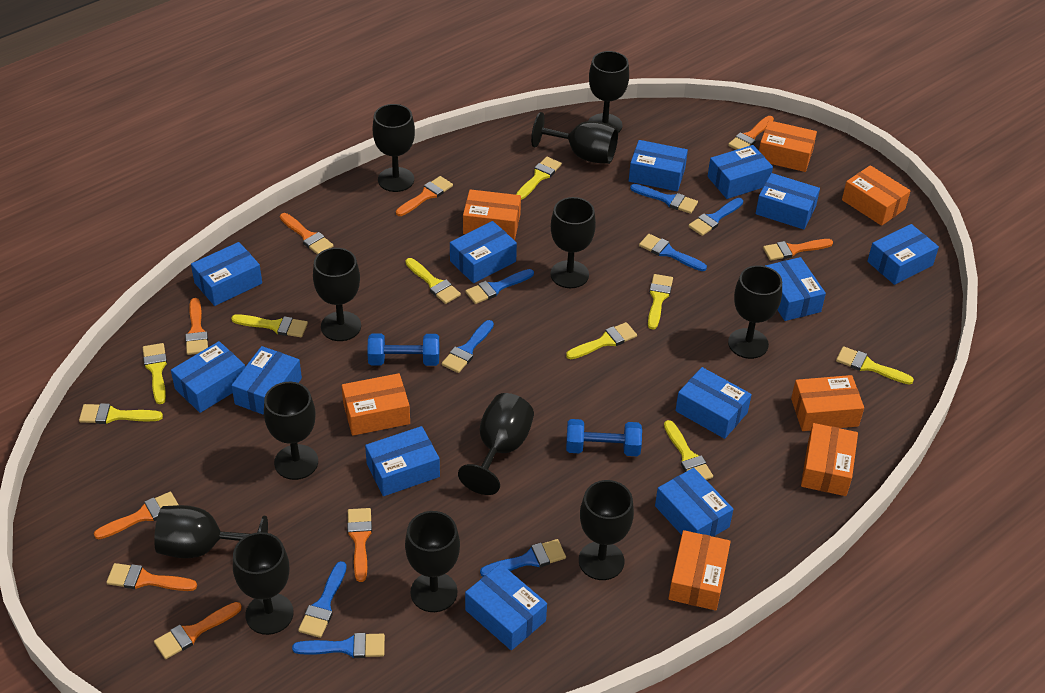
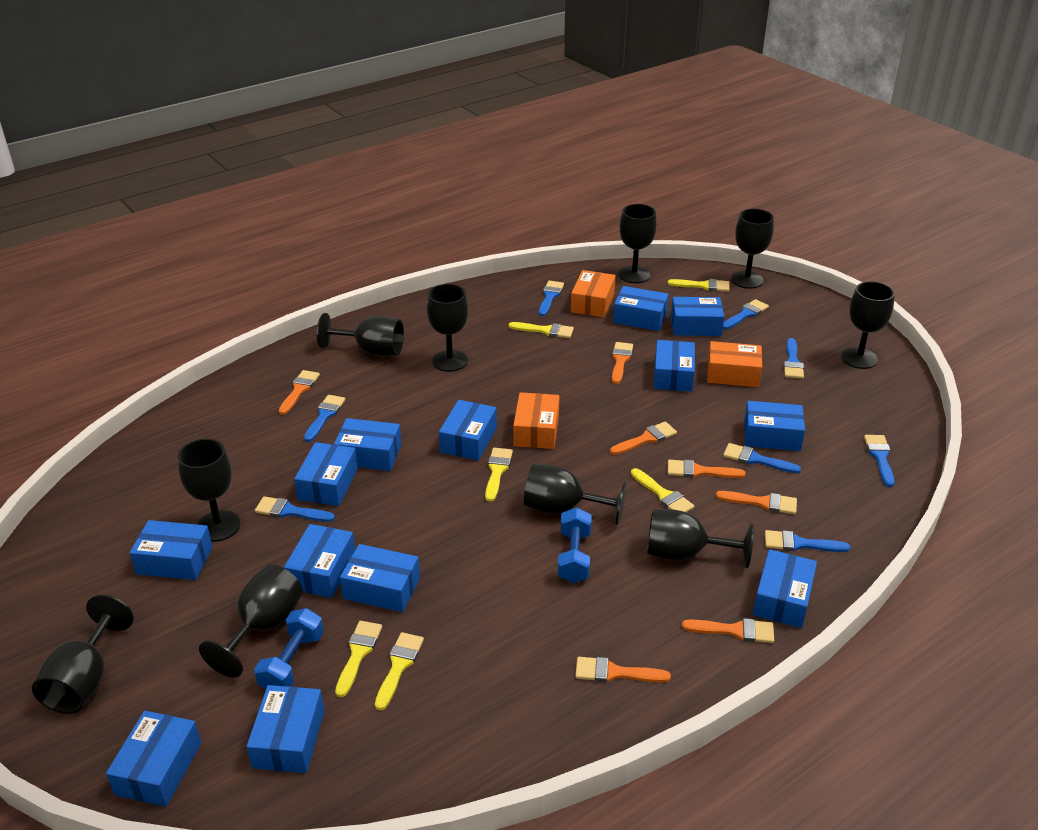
black goblet: 12 -> 10
orange box: 7 -> 3
orange brush: 9 -> 7
yellow brush: 9 -> 6

